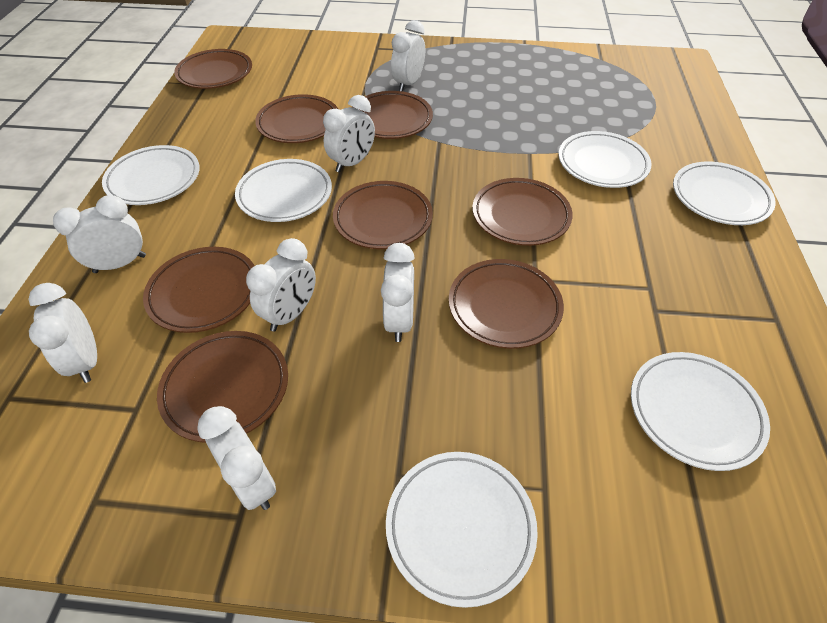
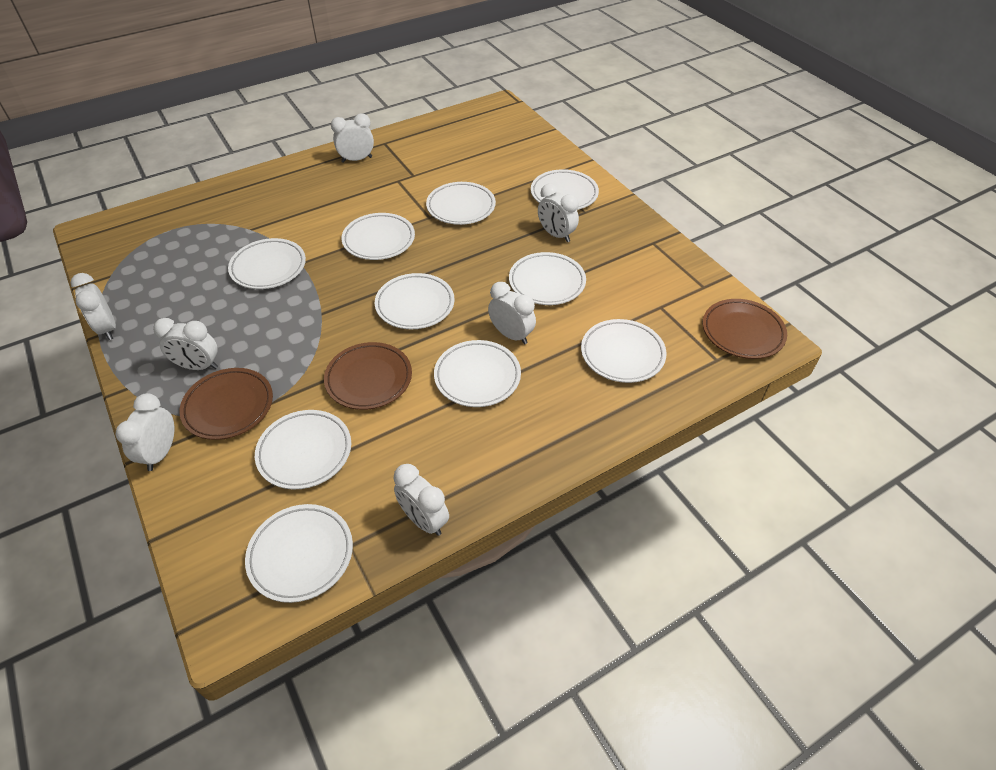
brown plate: 8 -> 3
white plate: 6 -> 10

